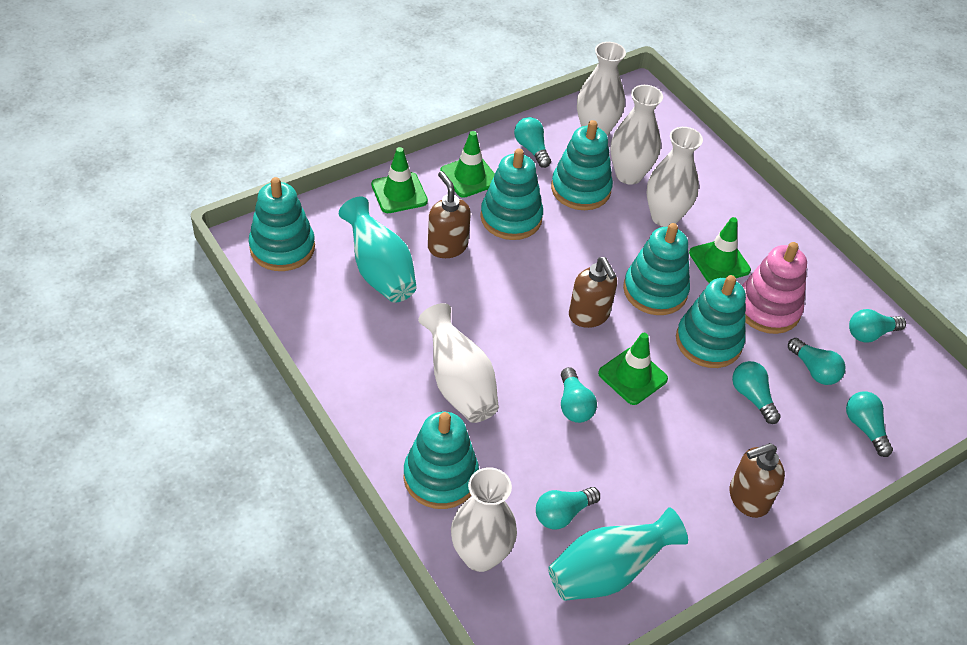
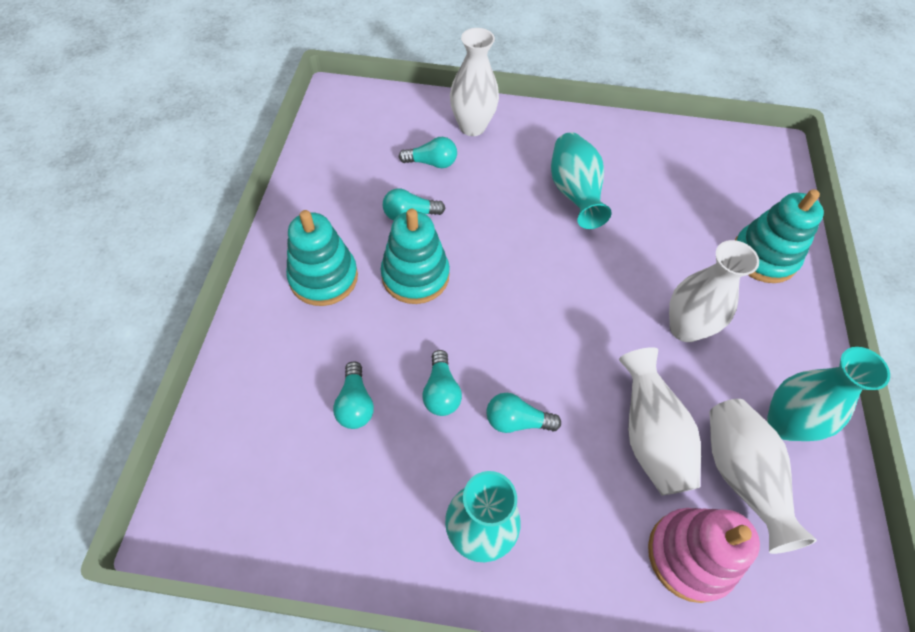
brown soap dispenser: 3 -> 0
green traffic cone: 4 -> 0
turquoise light bulb: 7 -> 5
turquoise stacking toy: 6 -> 3
turquoise vase: 2 -> 3
white vase: 5 -> 4

